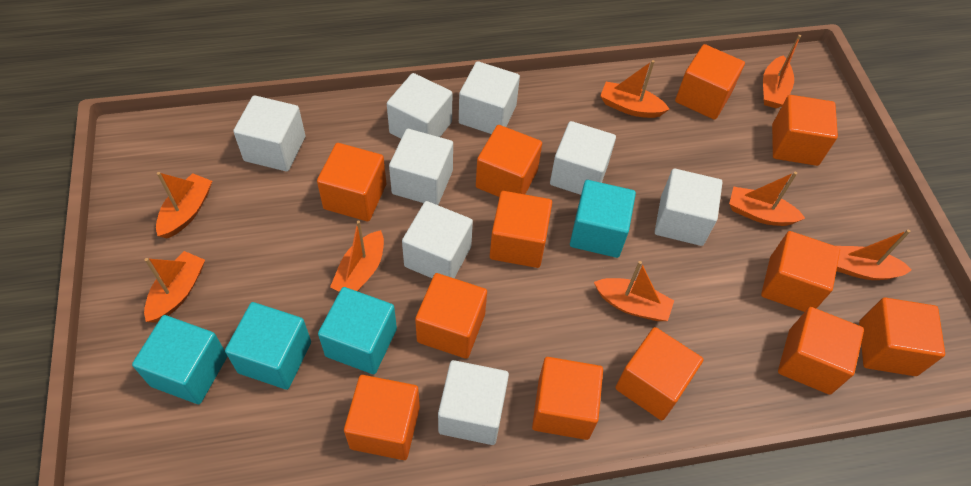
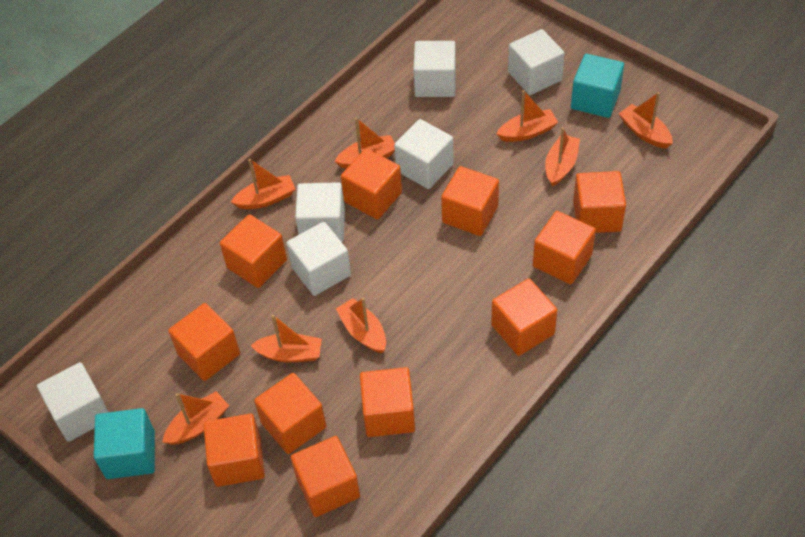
orange cube: 12 -> 11
turquoise cube: 4 -> 2
white cube: 8 -> 6

